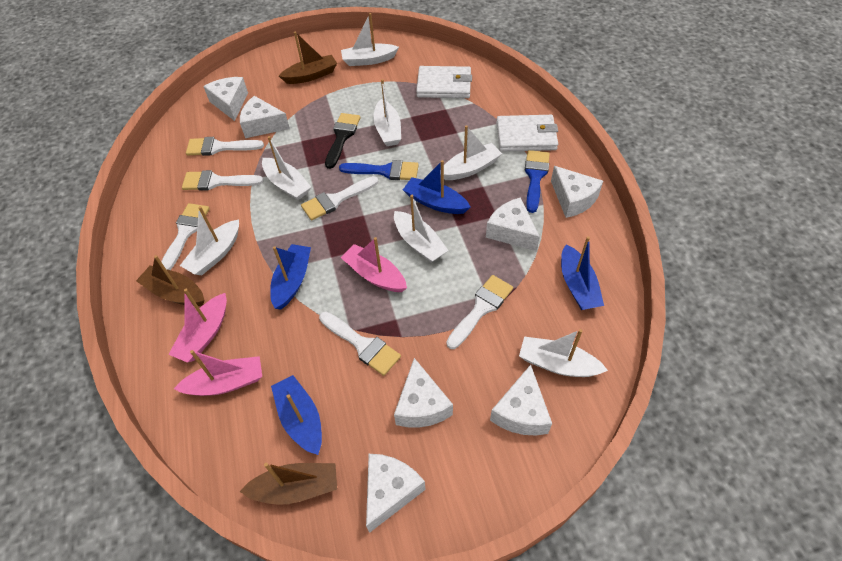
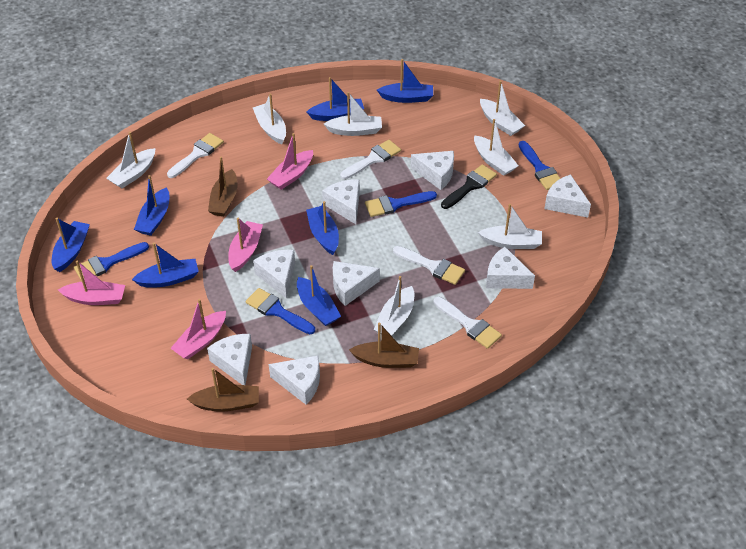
blue boat: 4 -> 7
blue brush: 2 -> 4
pink boat: 3 -> 4
white brush: 6 -> 4
white cheese: 7 -> 8
white wallet: 2 -> 0

